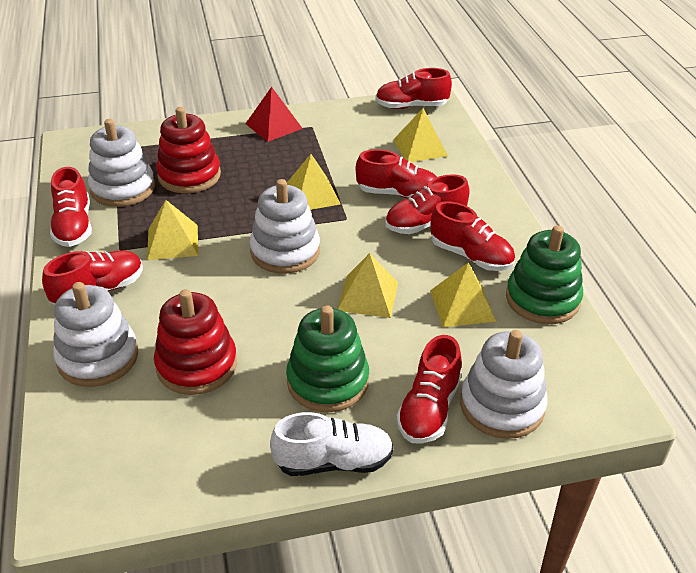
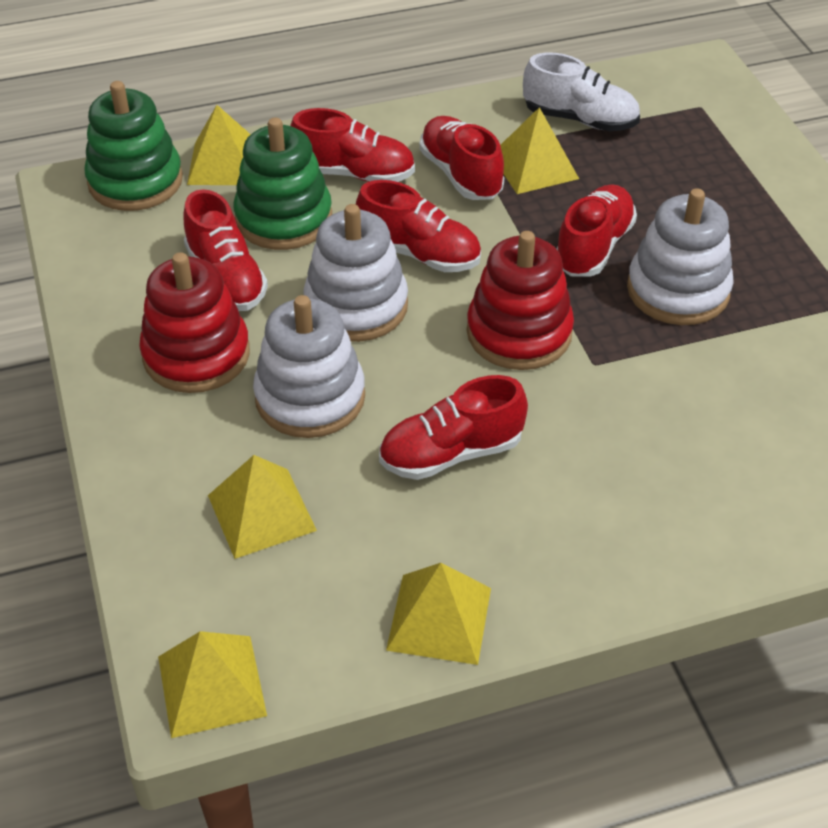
red pyramid: 1 -> 0
red shoe: 7 -> 6
white stacking toy: 4 -> 3

